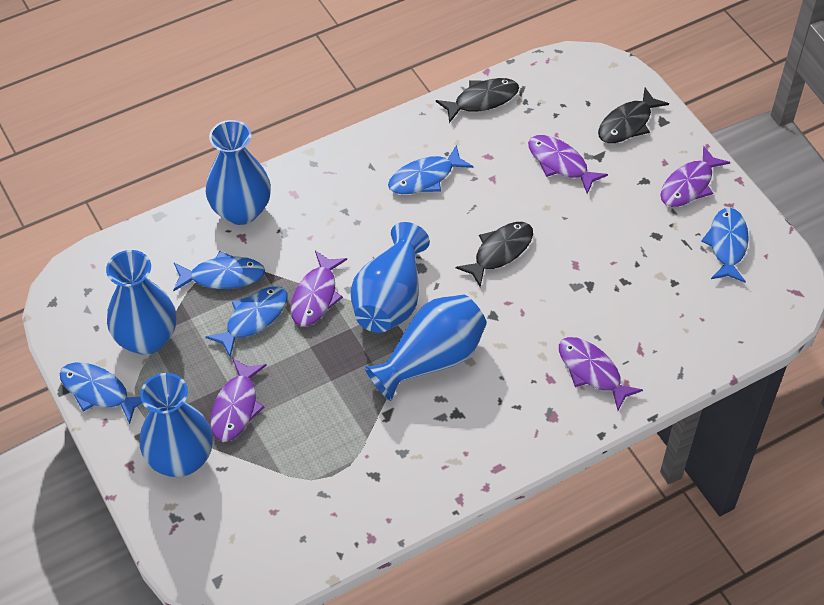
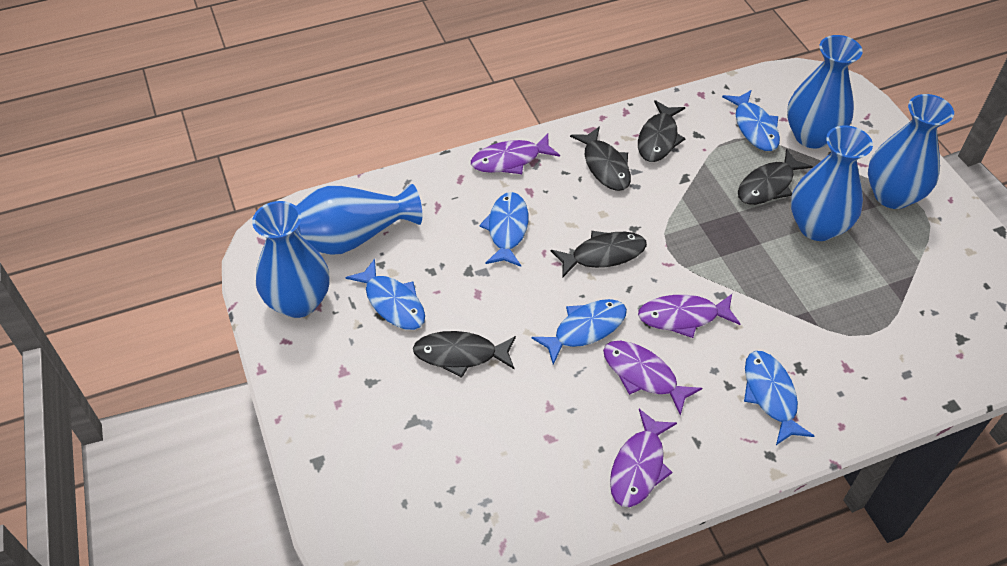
black fish: 3 -> 5
purple fish: 5 -> 4

